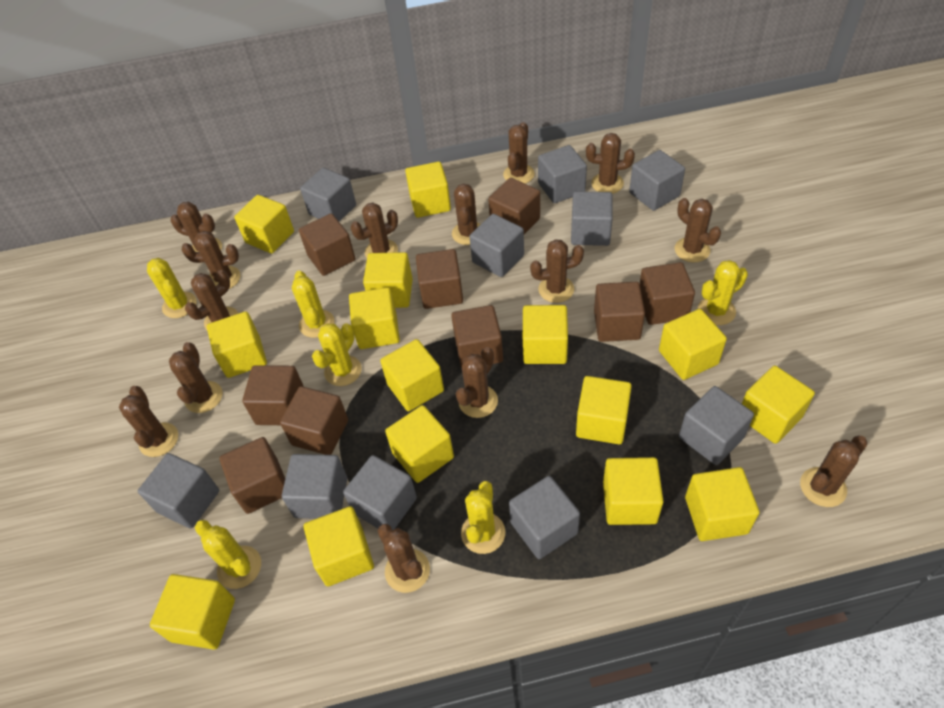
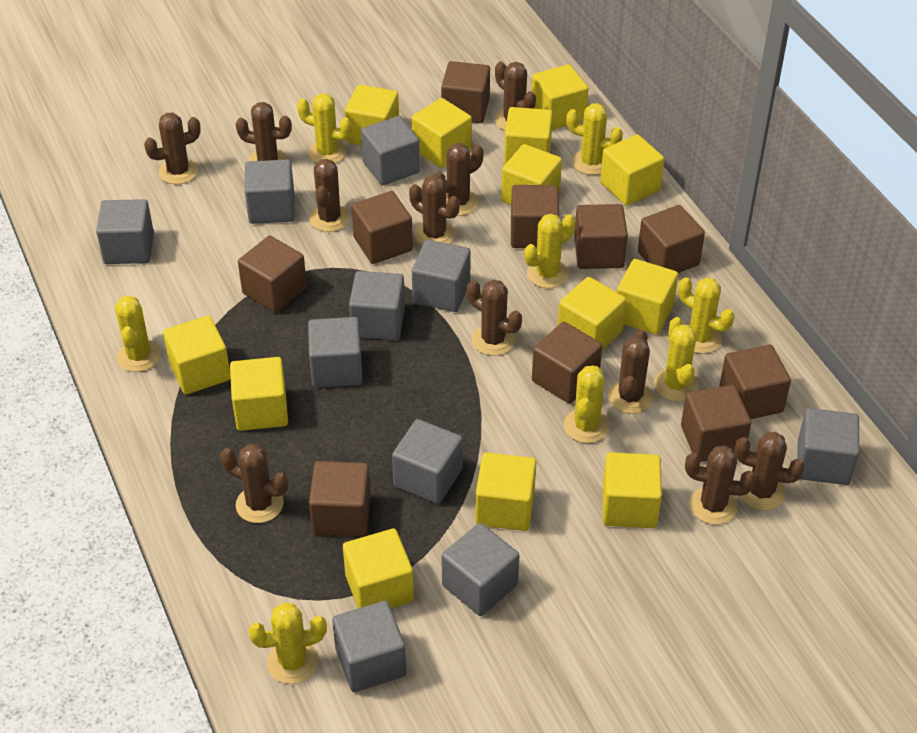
brown cactus: 14 -> 11
brown cube: 9 -> 10
yellow cactus: 6 -> 8
yellow cube: 15 -> 13

